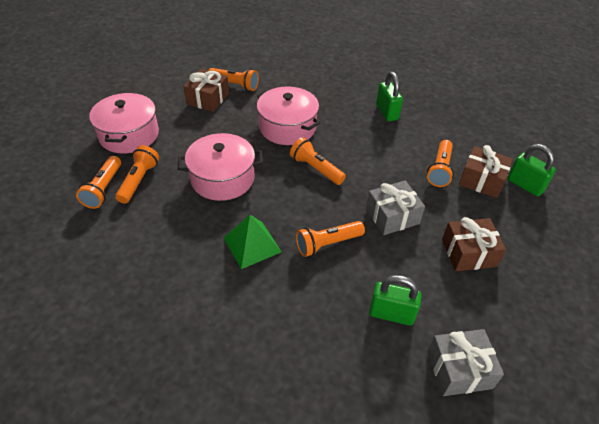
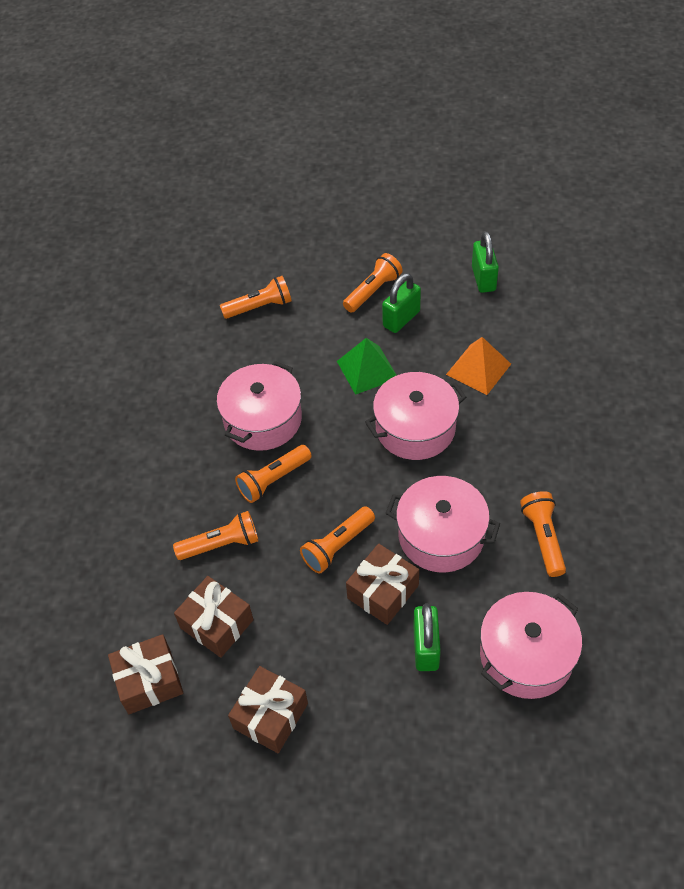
brown gift: 3 -> 4
grey gift: 2 -> 0
orange pyramid: 0 -> 1
pink pot: 3 -> 4

